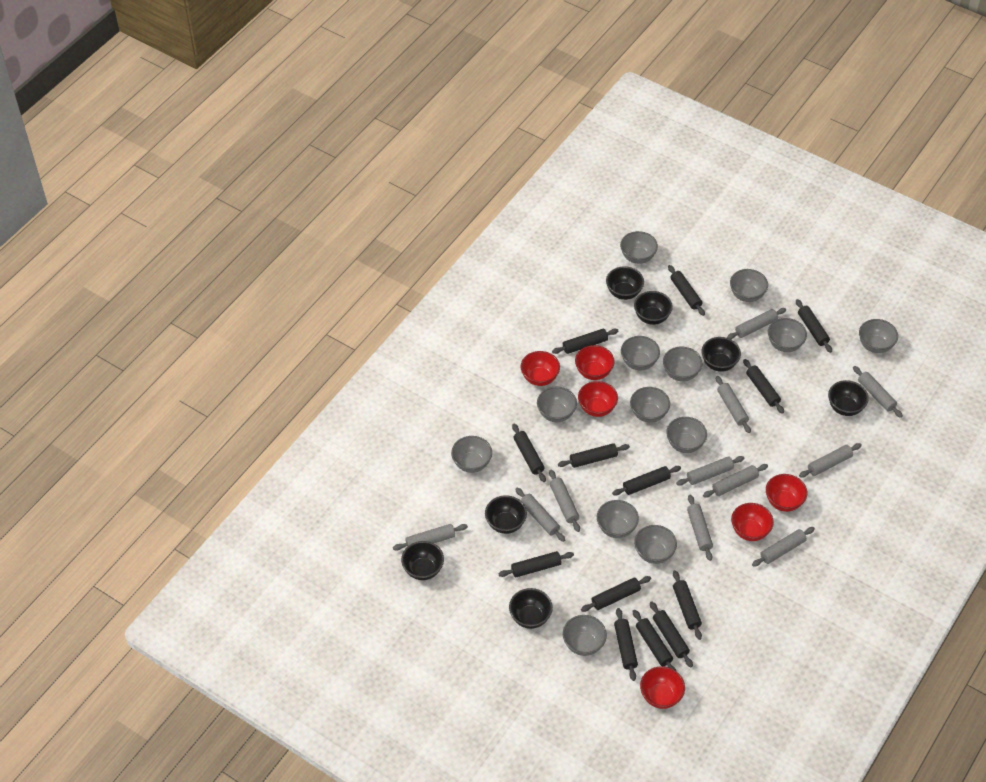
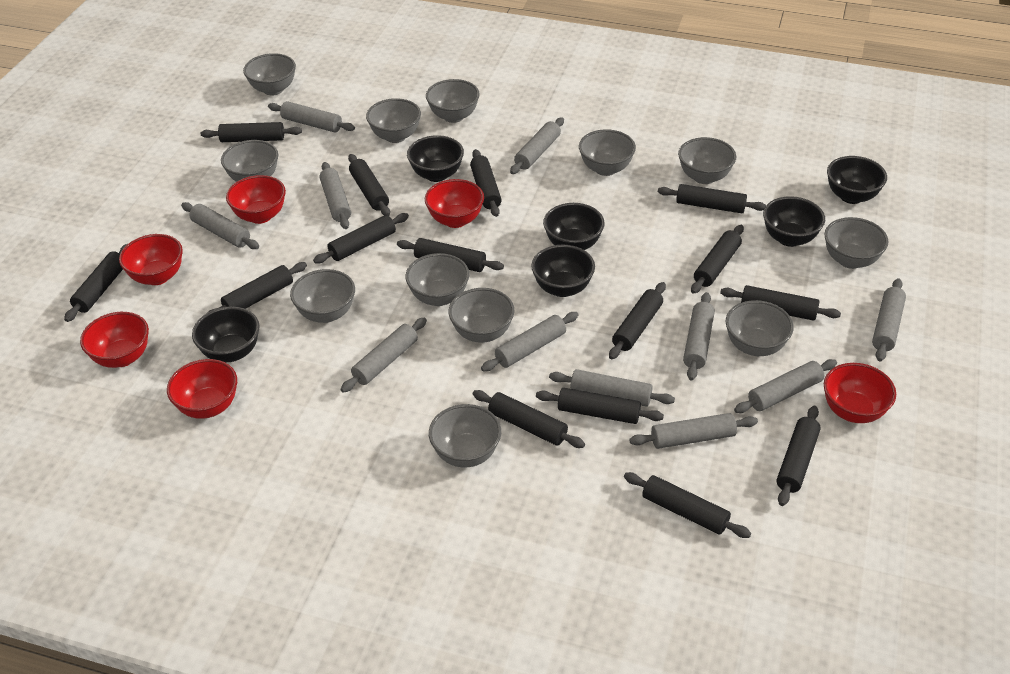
black bowl: 7 -> 6
black rolling pin: 13 -> 15
grey bowl: 13 -> 12

